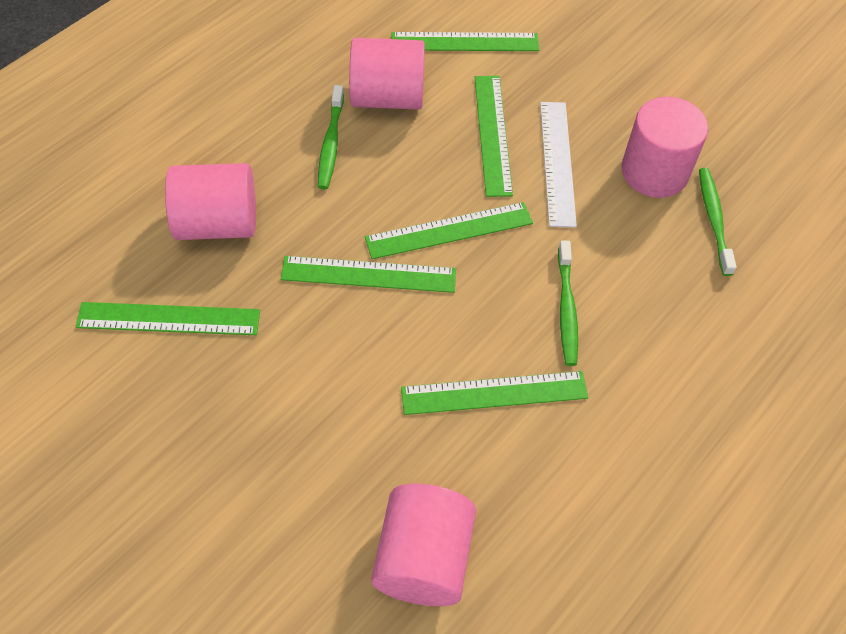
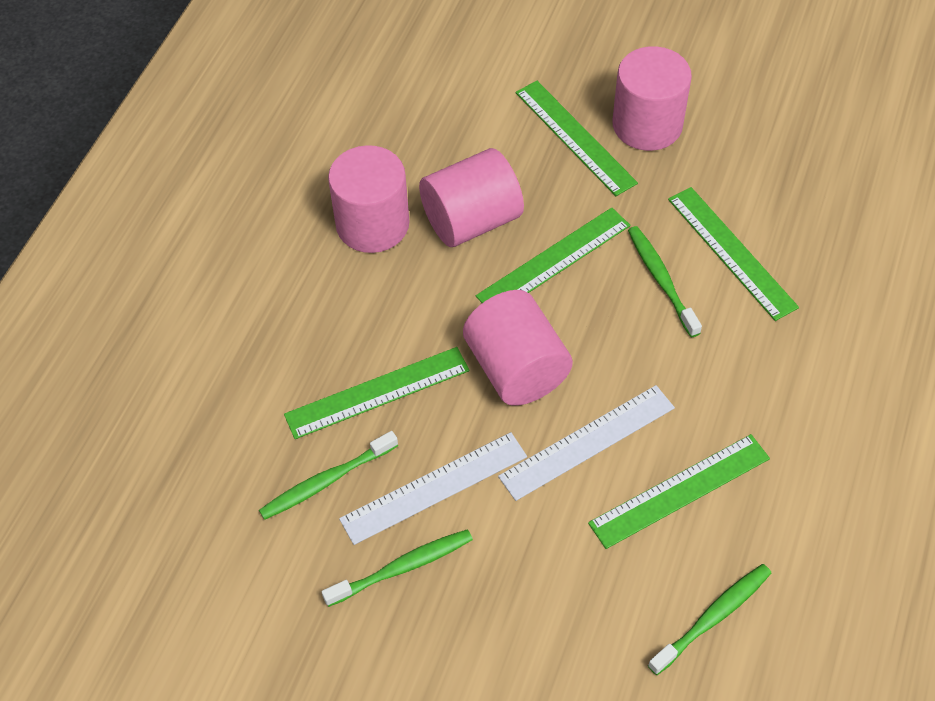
green ruler: 6 -> 5
green toothbrush: 3 -> 4
white ruler: 1 -> 2

